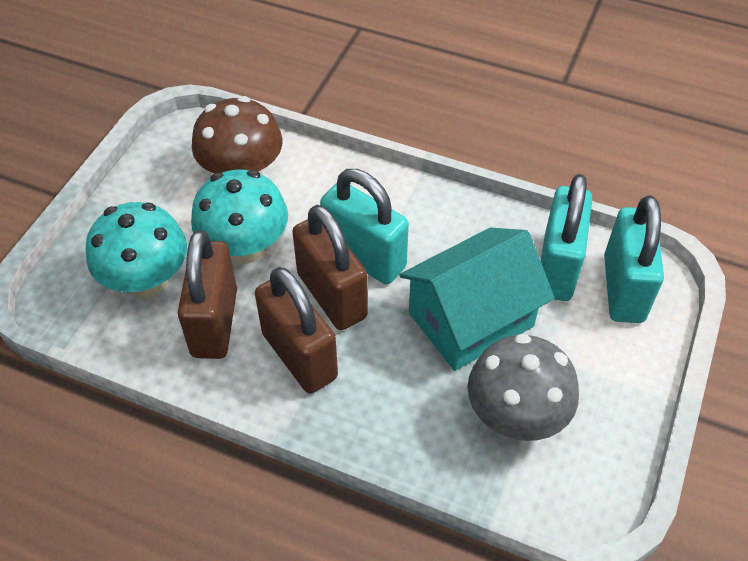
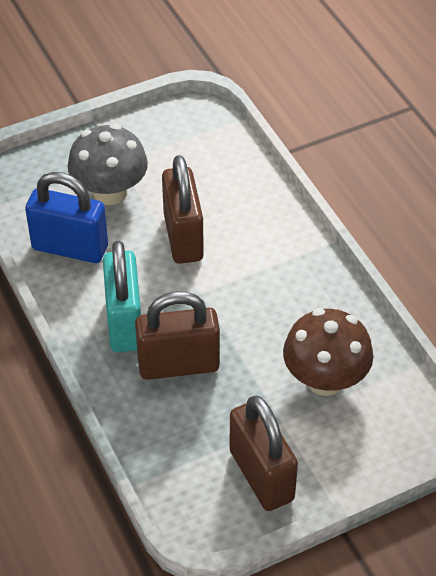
blue padlock: 0 -> 1
turquoise house: 1 -> 0
turquoise mushroom: 2 -> 0
turquoise padlock: 3 -> 1

